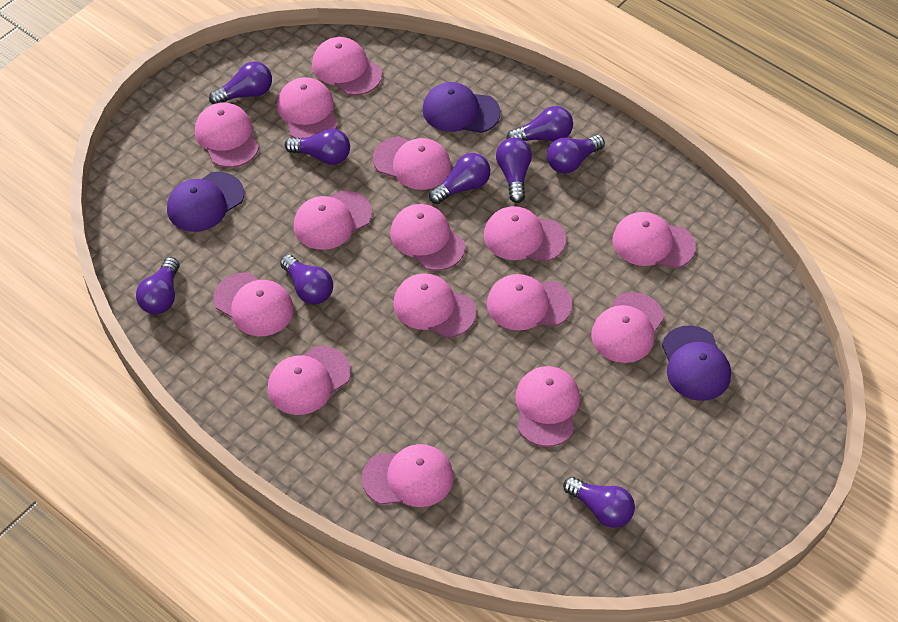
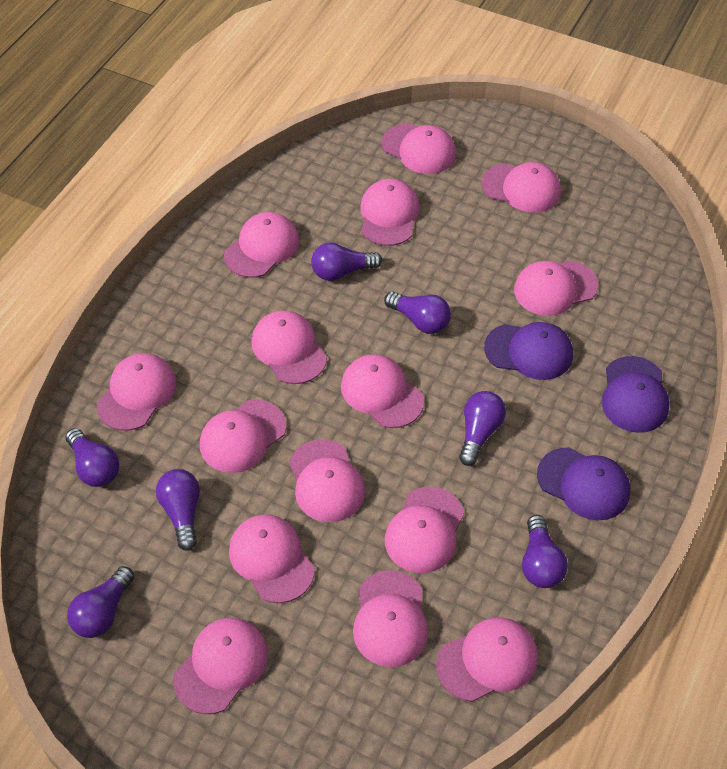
purple light bulb: 9 -> 7

